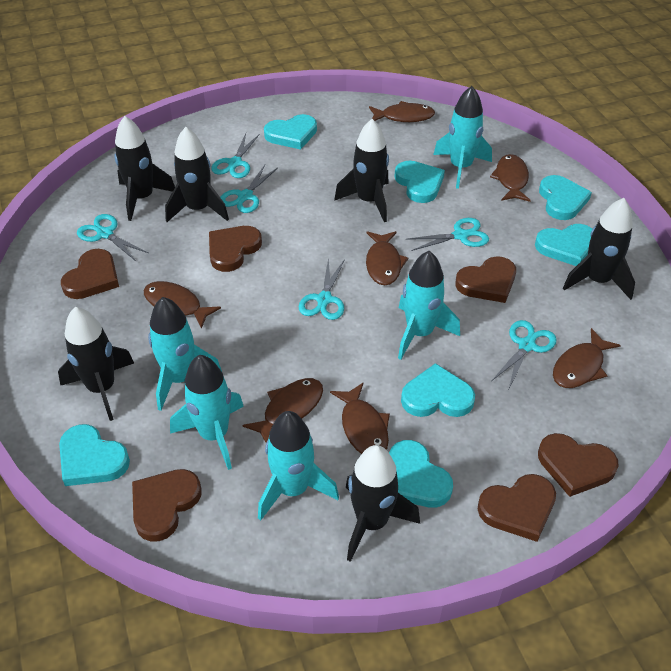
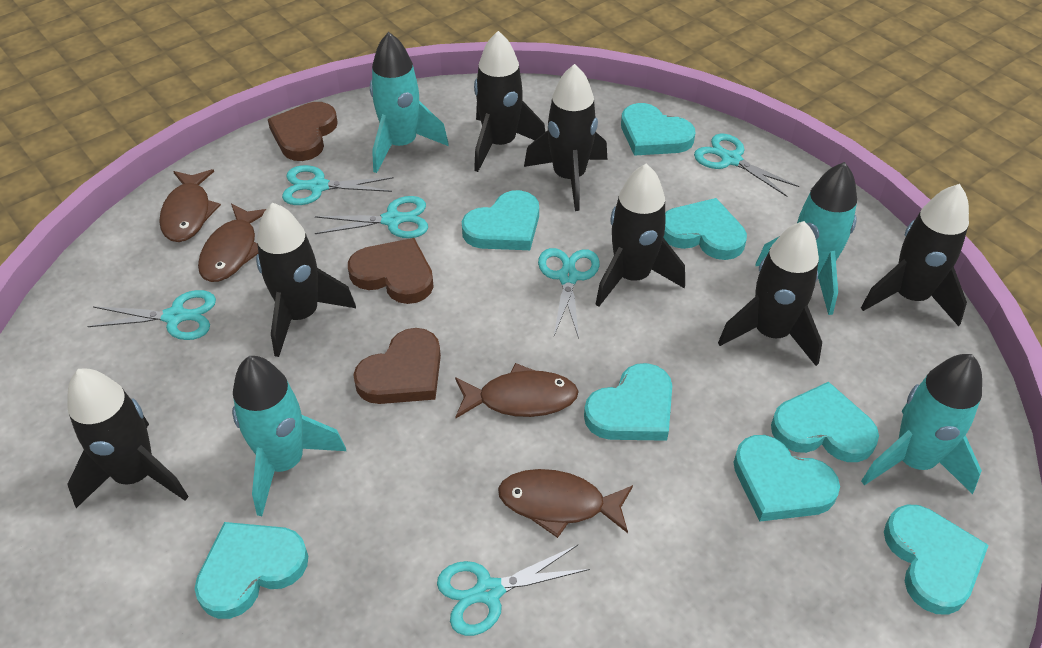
black rocket: 6 -> 7
brown fish: 7 -> 4
brown heart: 6 -> 3
turquoise heart: 7 -> 8
turquoise rocket: 5 -> 4

